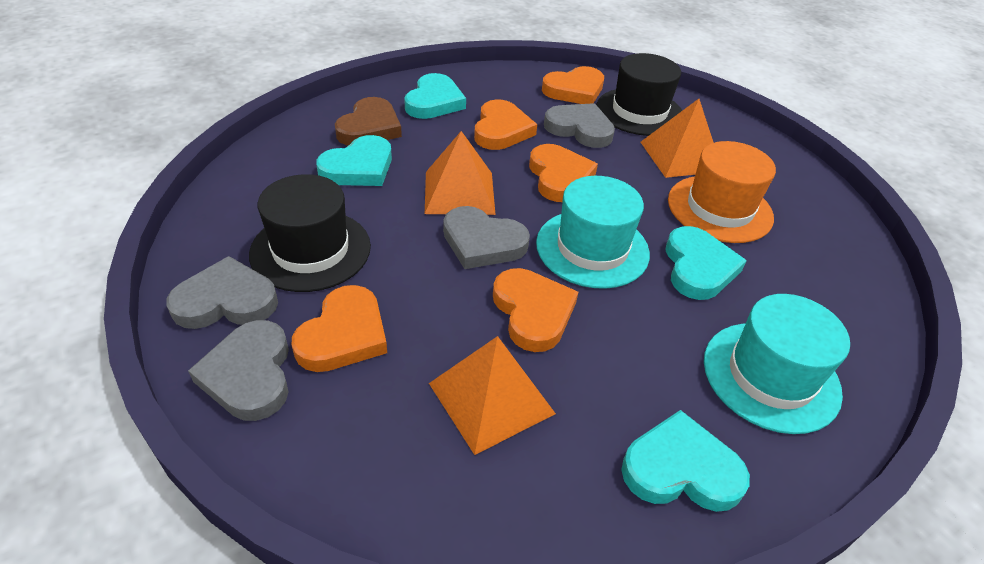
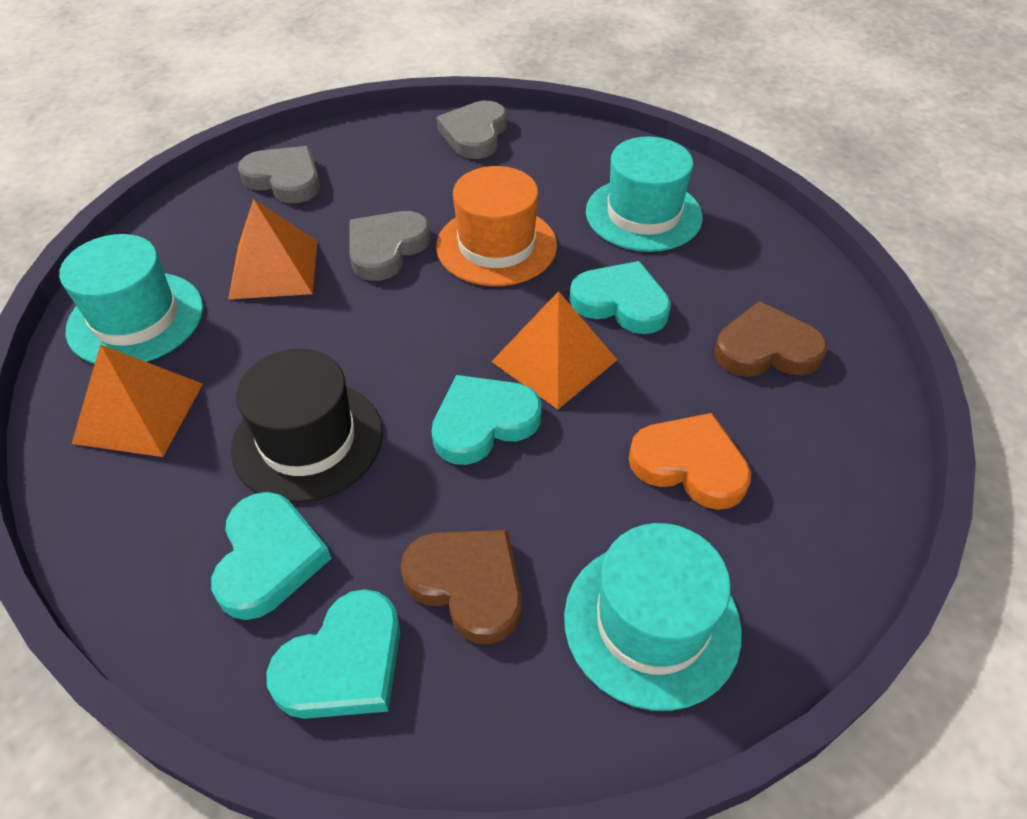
black hat: 2 -> 1
brown heart: 1 -> 2
grey heart: 4 -> 3
orange heart: 5 -> 1
turquoise hat: 2 -> 3

